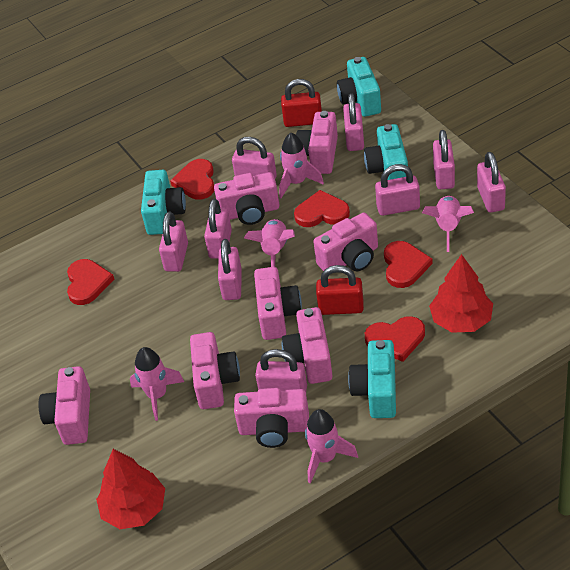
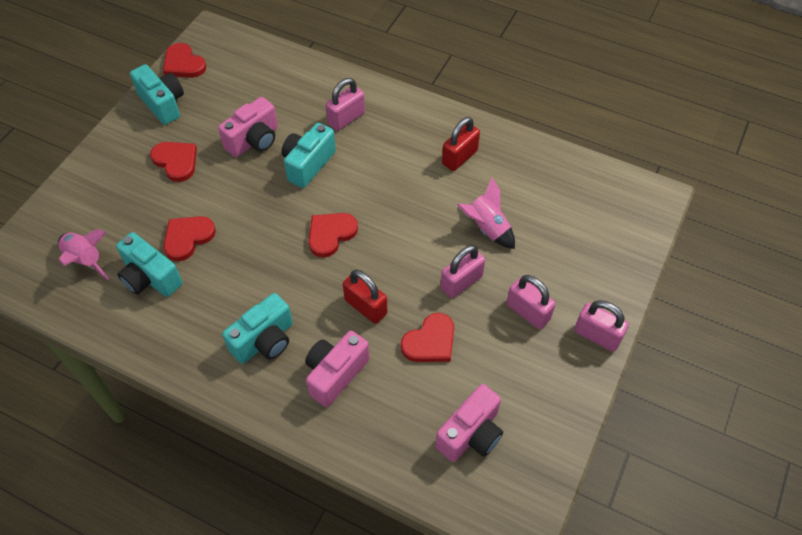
pink camera: 8 -> 3
pink padlock: 9 -> 4
pink rocket: 5 -> 2
red tree: 2 -> 0

